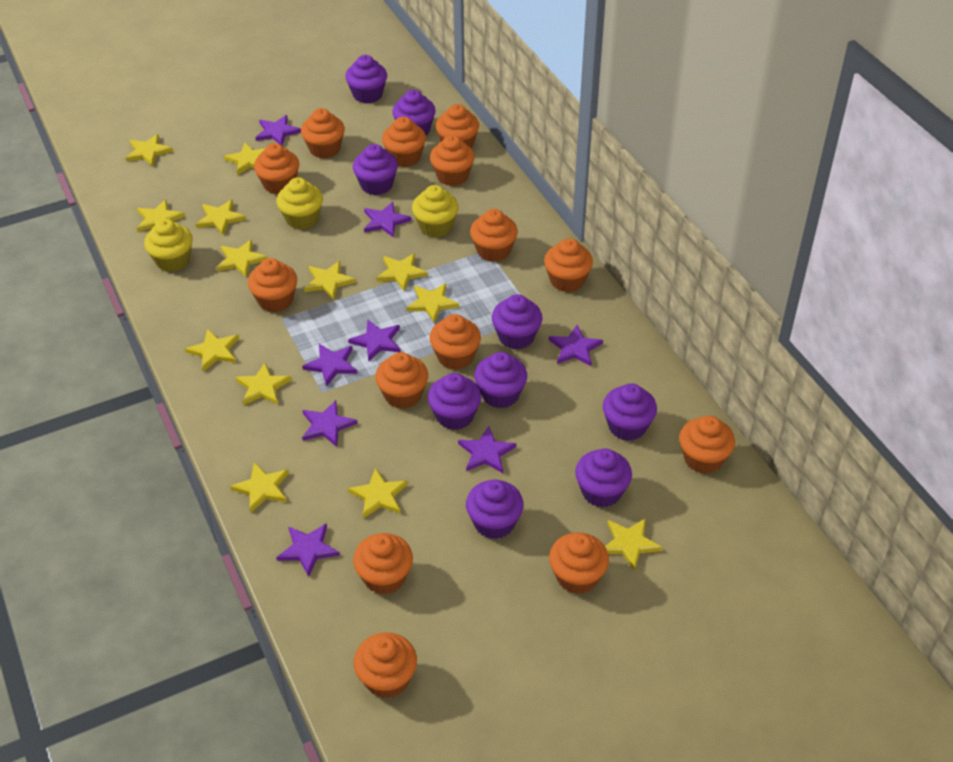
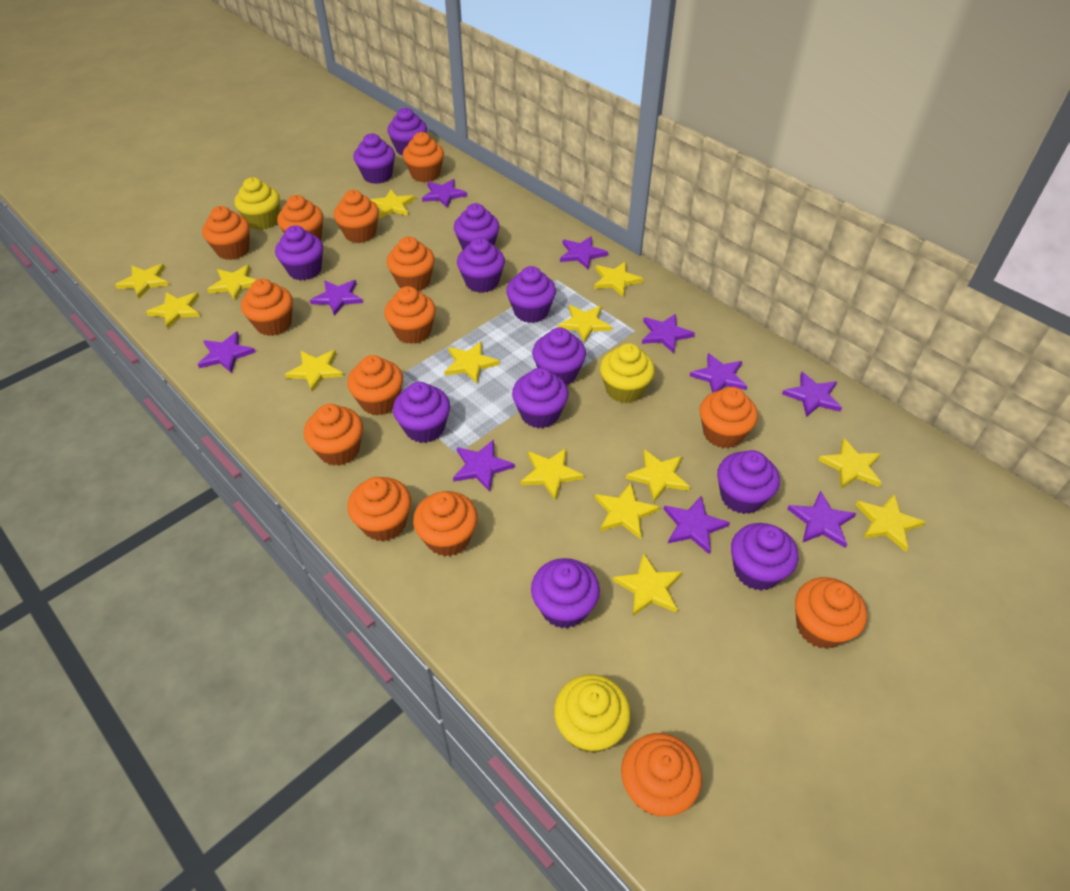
purple cupcake: 9 -> 12
purple star: 8 -> 10
yellow star: 13 -> 14

